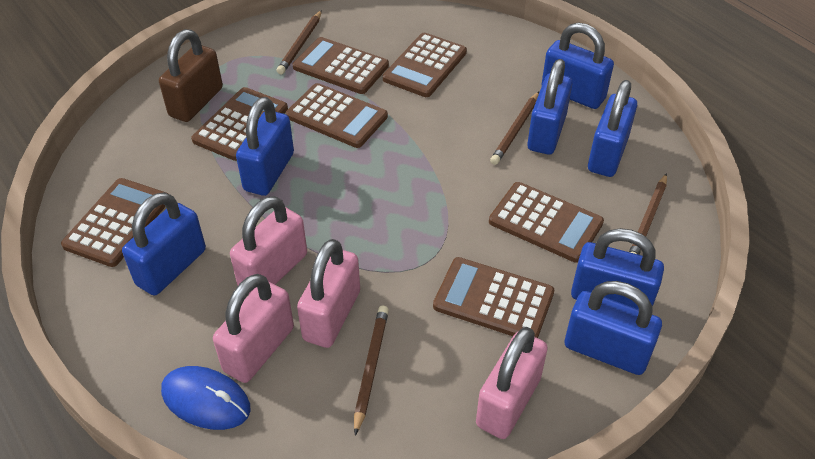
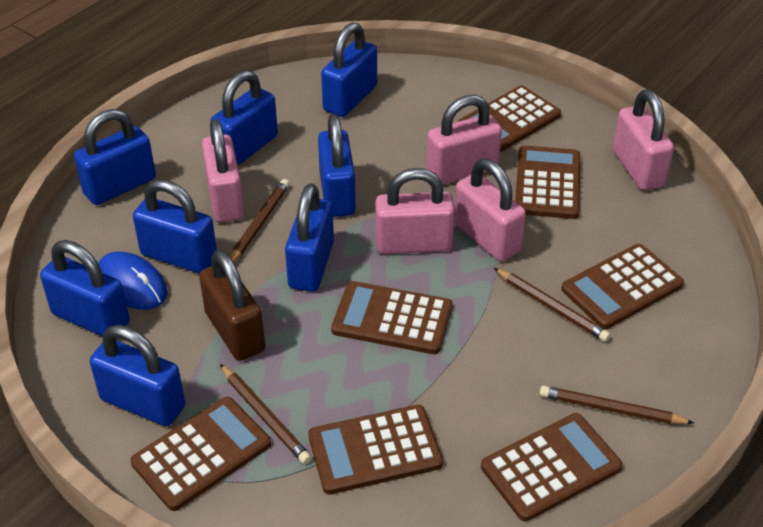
blue padlock: 7 -> 8
pink padlock: 4 -> 5

